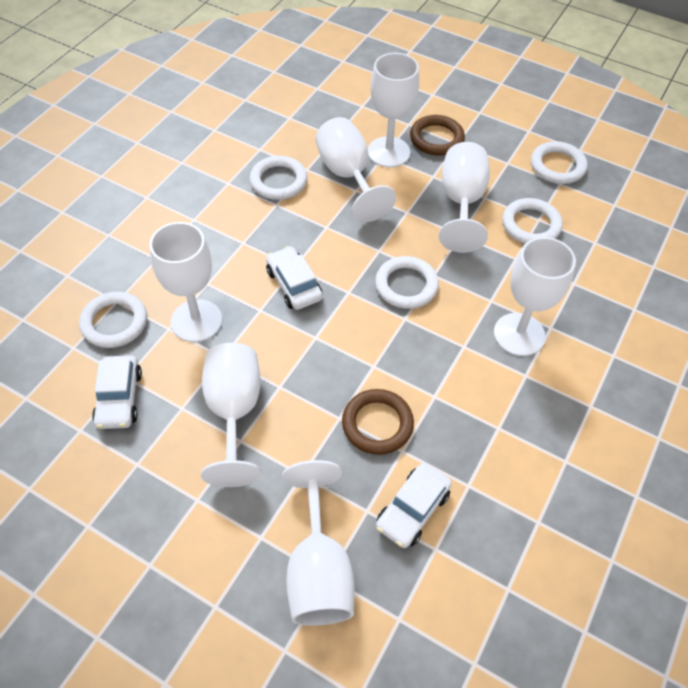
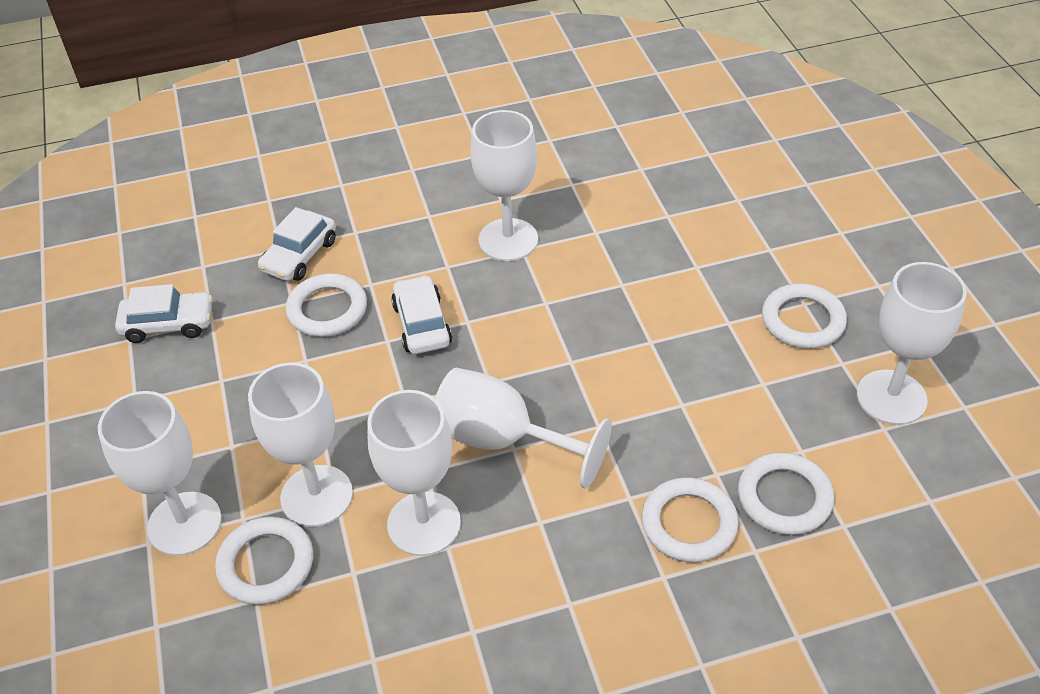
brown ring: 2 -> 0
white goblet: 7 -> 6

